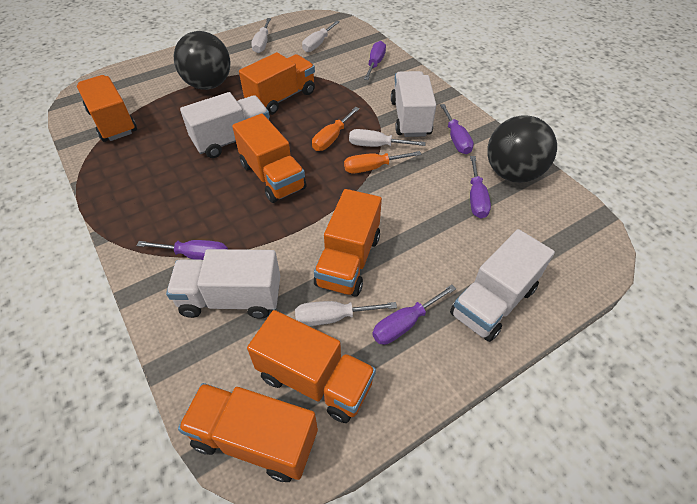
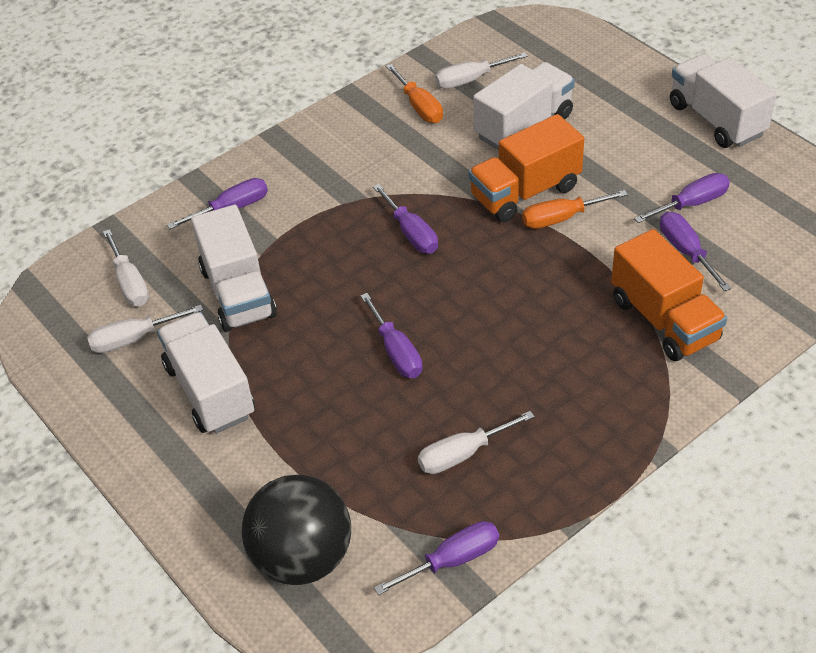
black ball: 2 -> 1
orange truck: 6 -> 2
purple screwdriver: 5 -> 6

